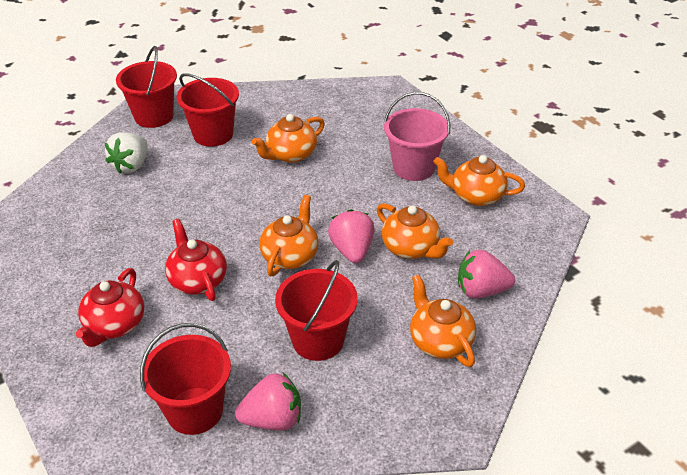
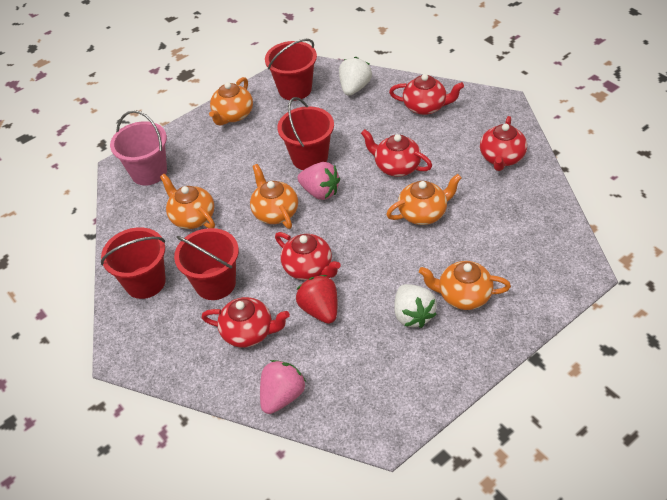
pink strawberry: 3 -> 2
red strawberry: 0 -> 1
red teapot: 2 -> 5
white strawberry: 1 -> 2

